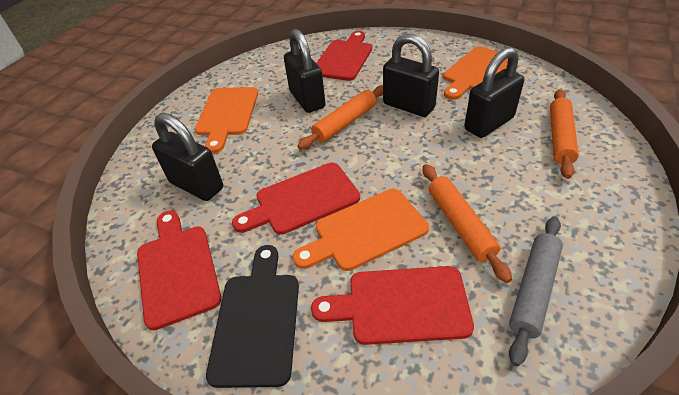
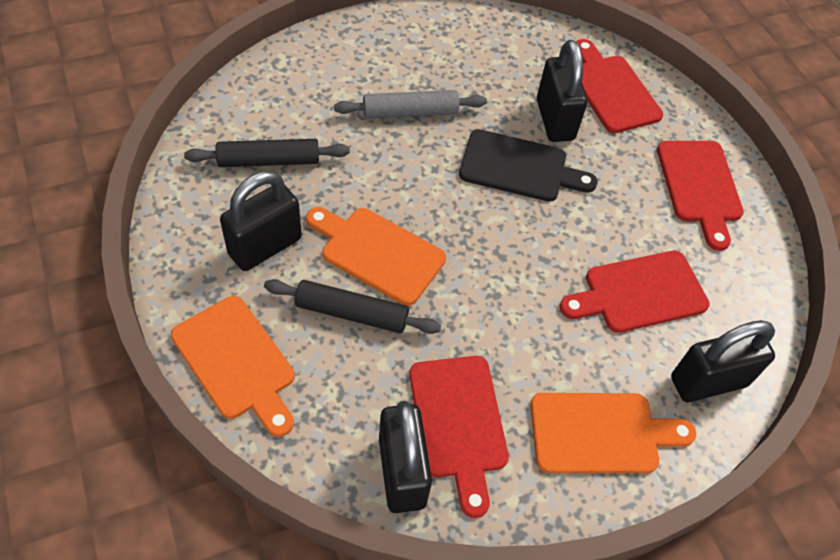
black rolling pin: 0 -> 2
orange rolling pin: 3 -> 0

